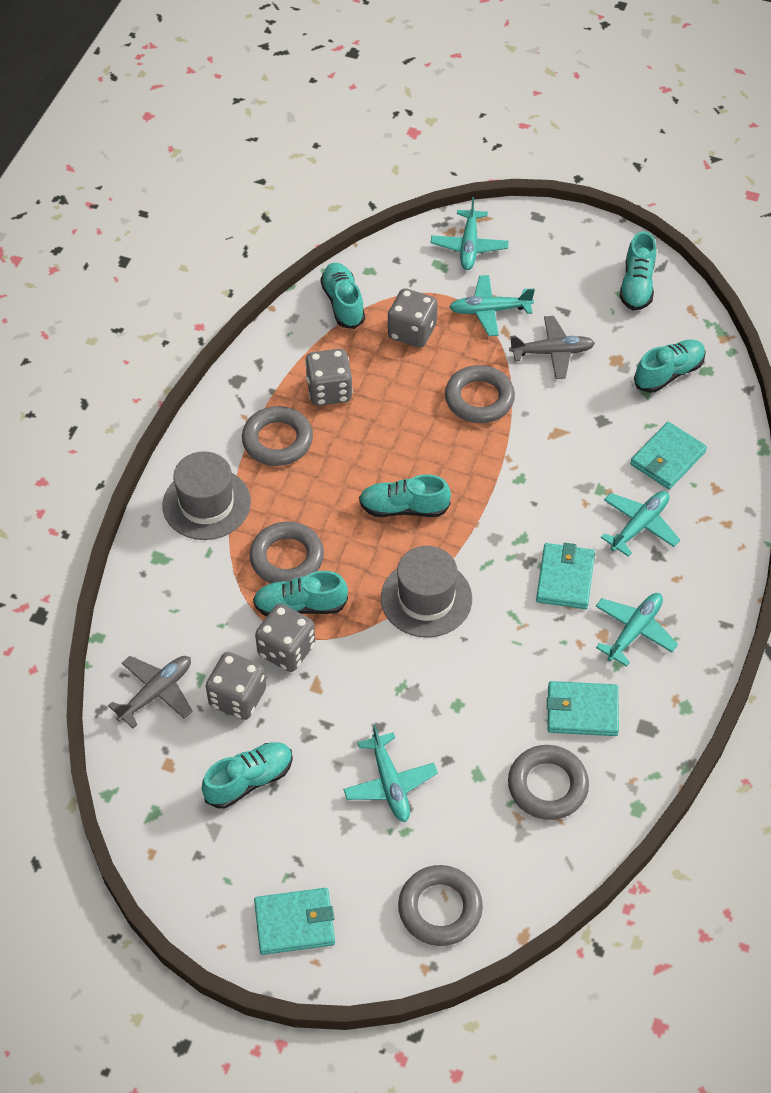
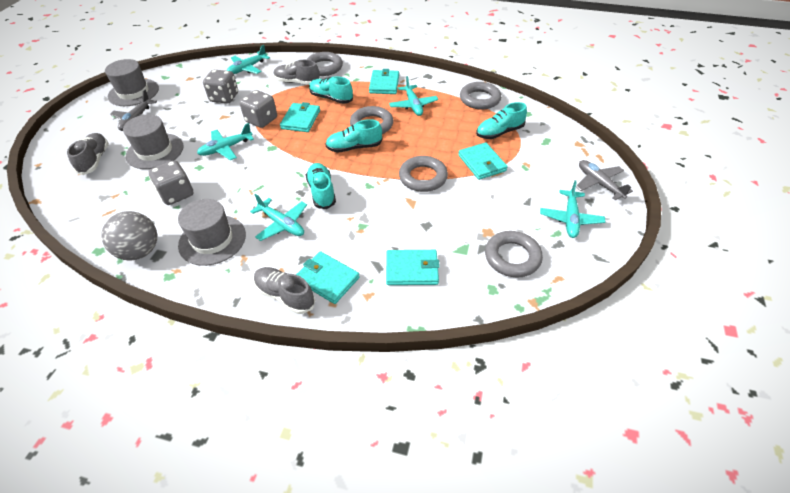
grey ball: 0 -> 1
grey dice: 4 -> 3
grey hat: 2 -> 3
grey shoe: 0 -> 3
turquoise shoe: 6 -> 4
turquoise wallet: 4 -> 5

